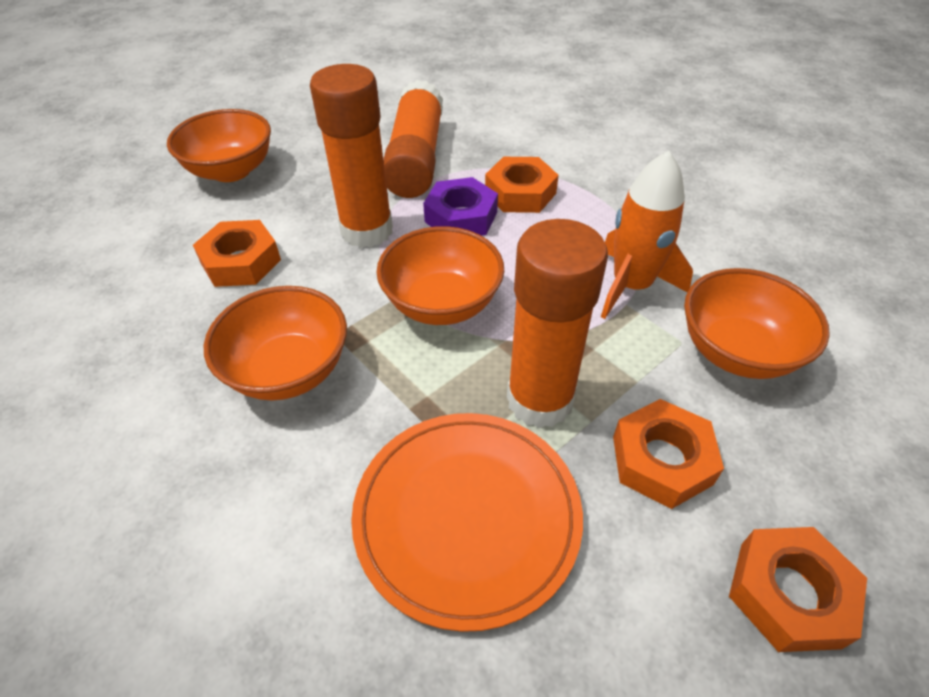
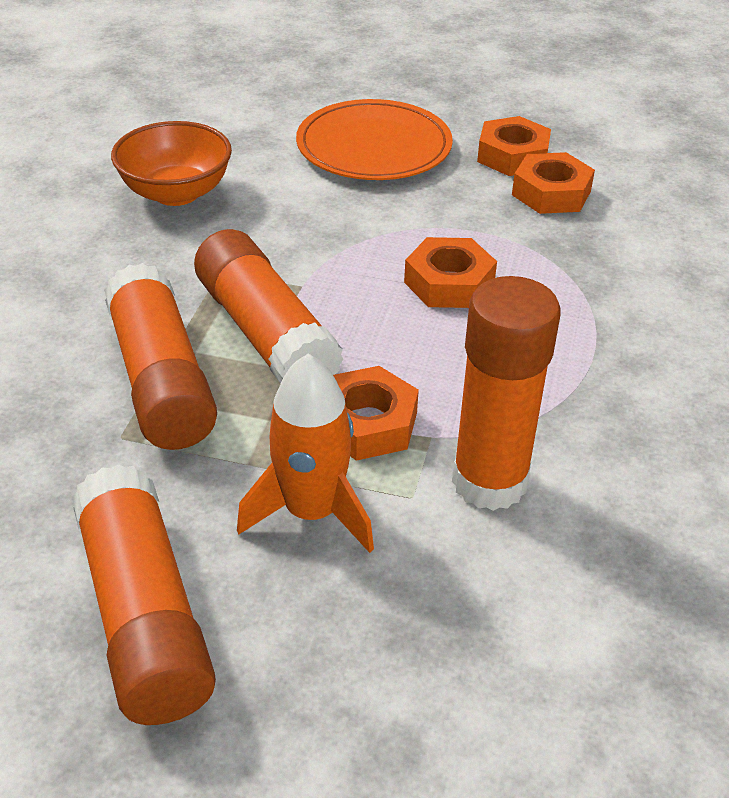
orange bowl: 4 -> 1
orange glue stick: 3 -> 4
purple nut: 1 -> 0

